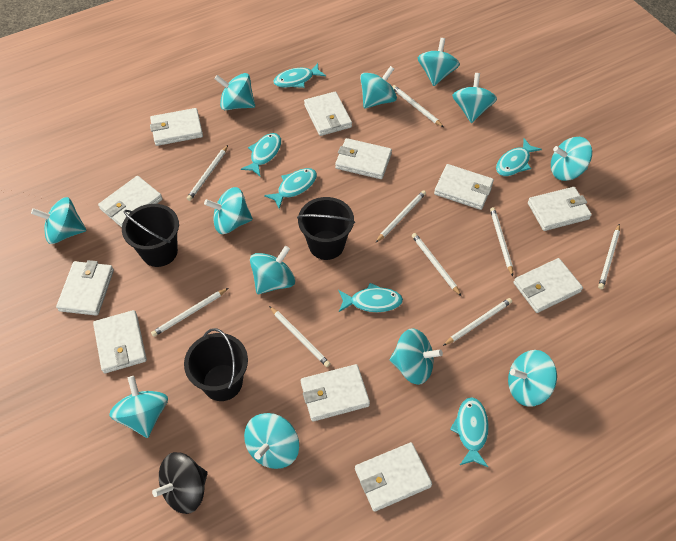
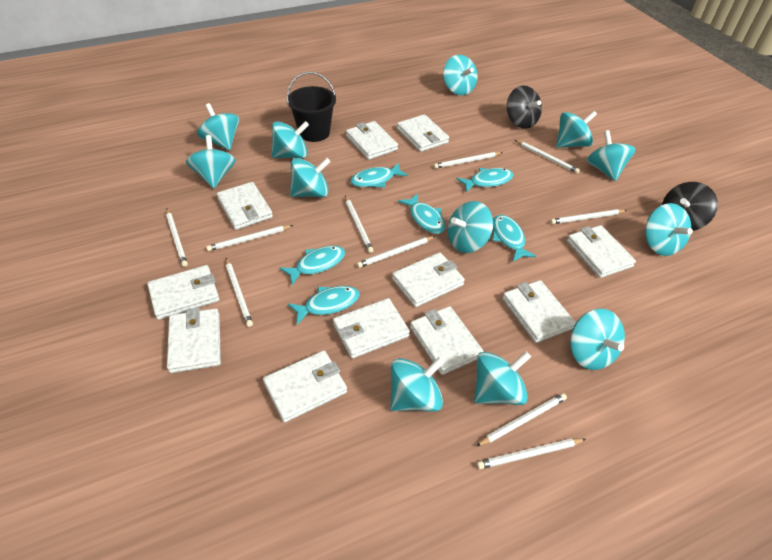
black bucket: 3 -> 1
black spinning top: 1 -> 2
white pencil: 9 -> 10

